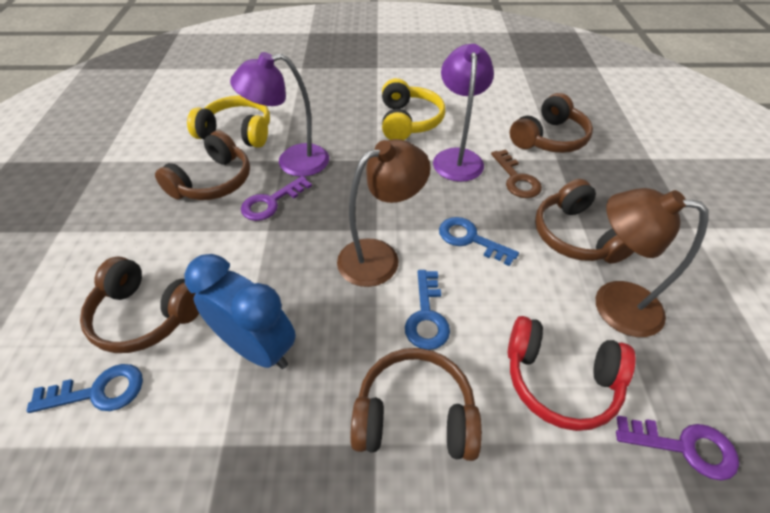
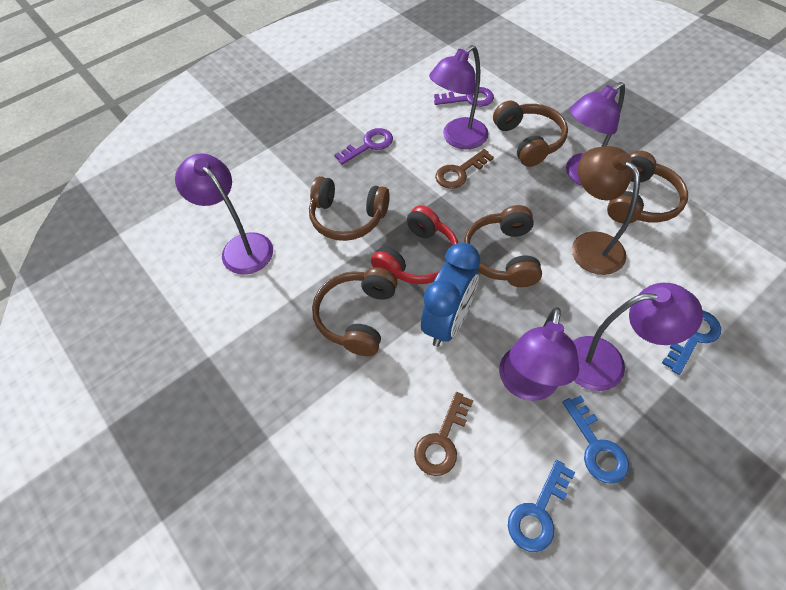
brown key: 1 -> 2
brown lamp: 2 -> 1
purple lamp: 2 -> 5
yellow headphones: 2 -> 0

